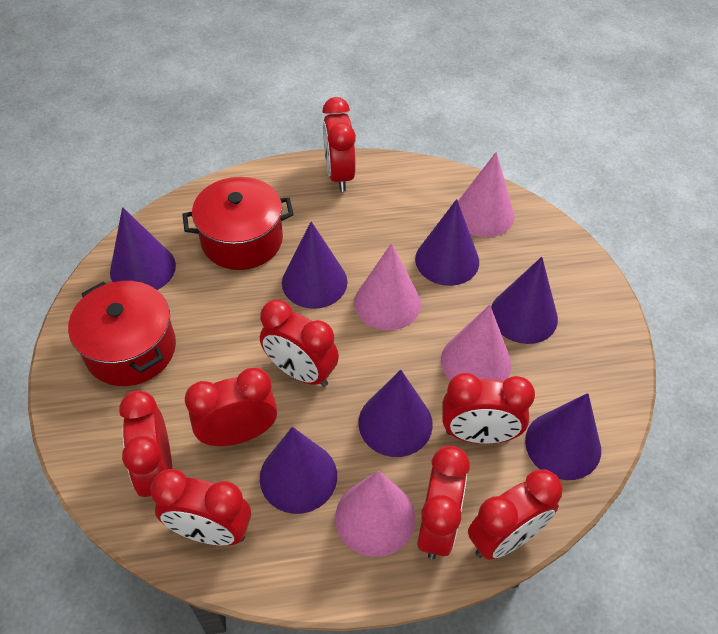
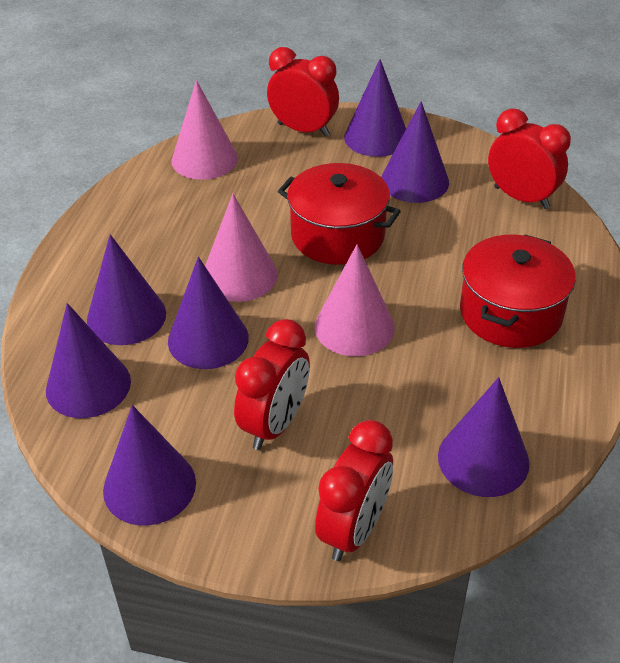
pink cone: 4 -> 3
red clock: 8 -> 4

